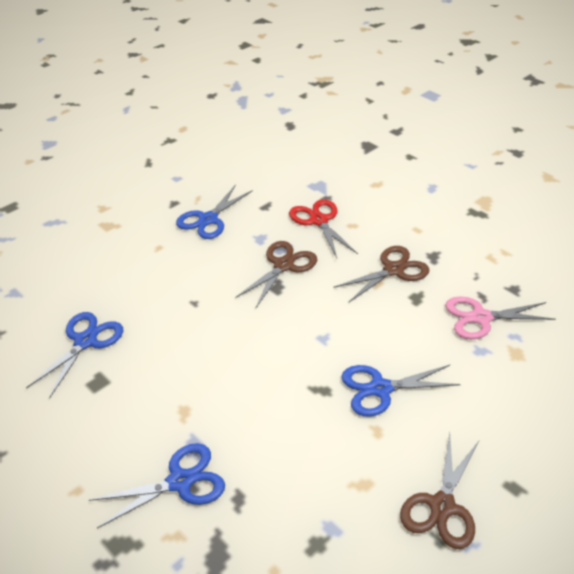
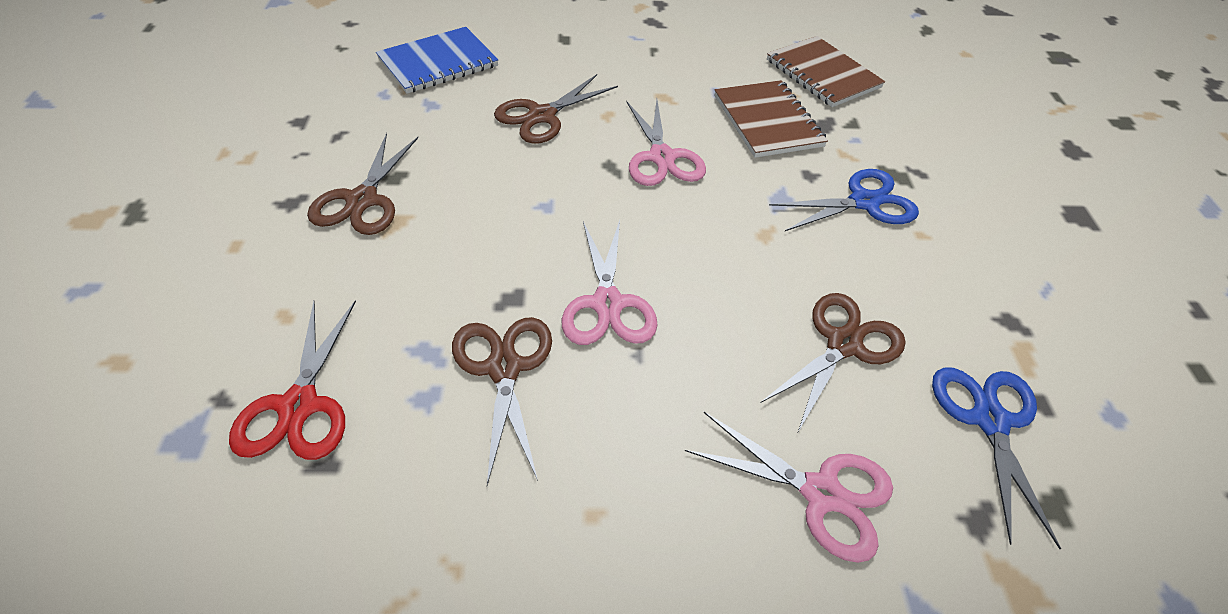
blue notebook: 0 -> 1
blue scissors: 4 -> 2
brown notebook: 0 -> 2
brown scissors: 3 -> 4
pink scissors: 1 -> 3

